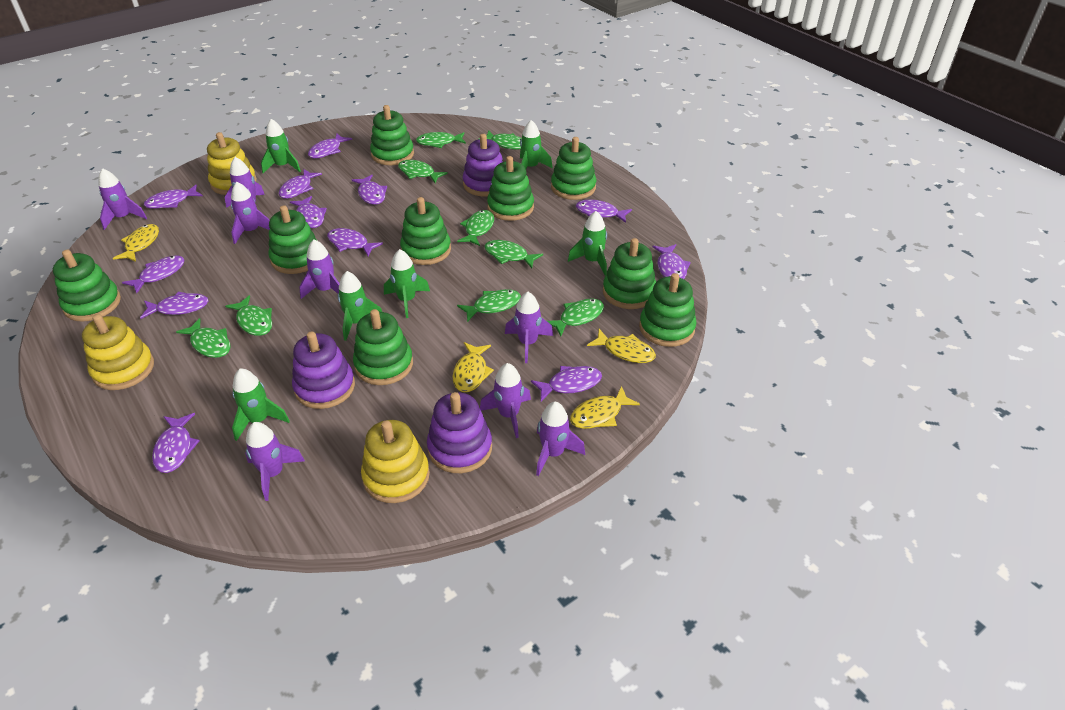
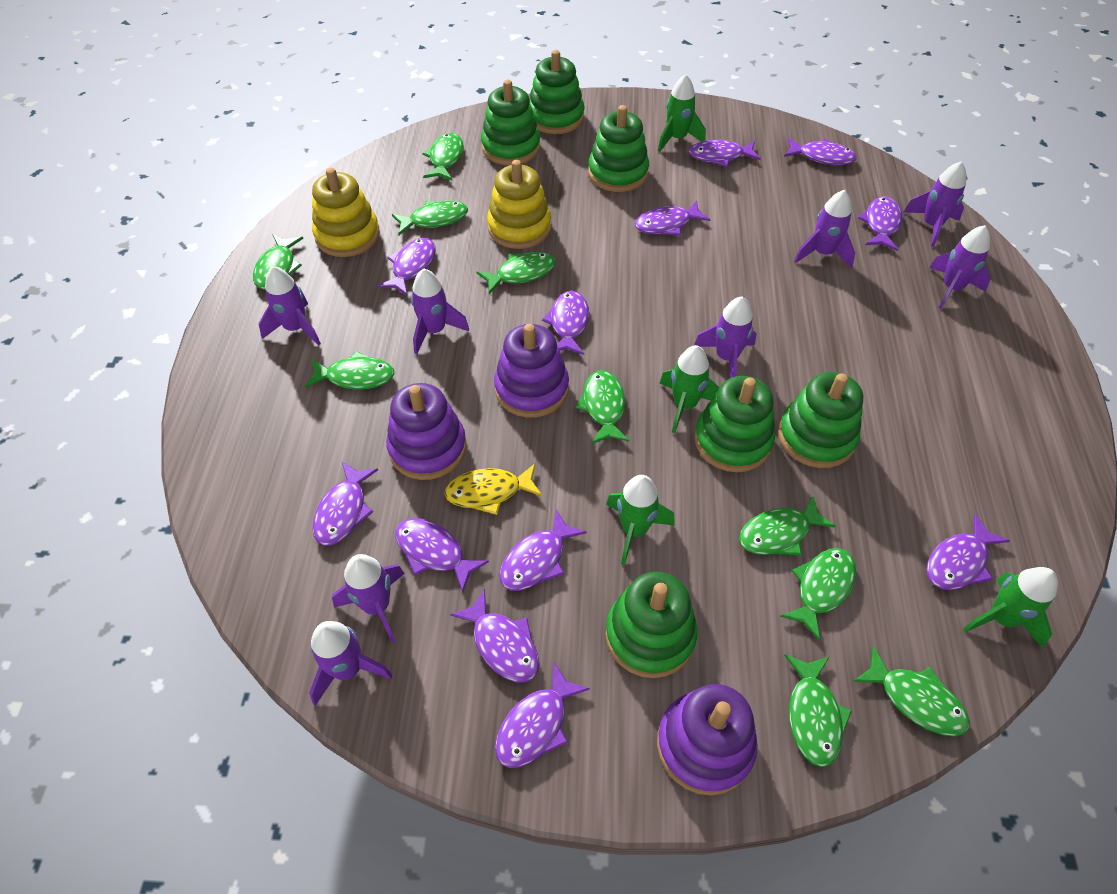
green fish: 9 -> 10
green rocket: 6 -> 4
green stacking toy: 9 -> 6
yellow fish: 4 -> 1
yellow stacking toy: 3 -> 2

